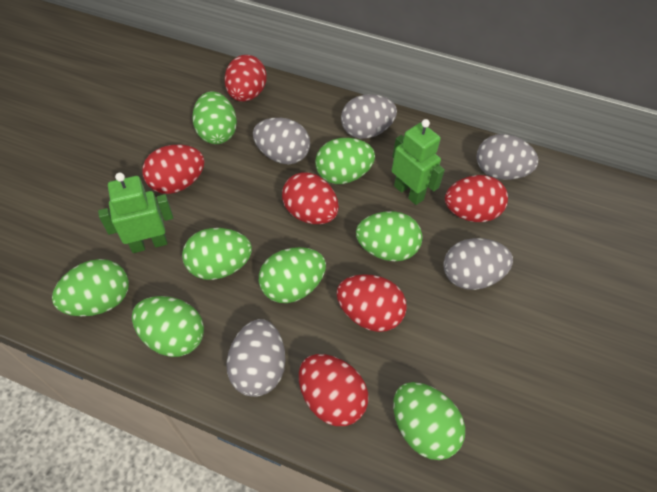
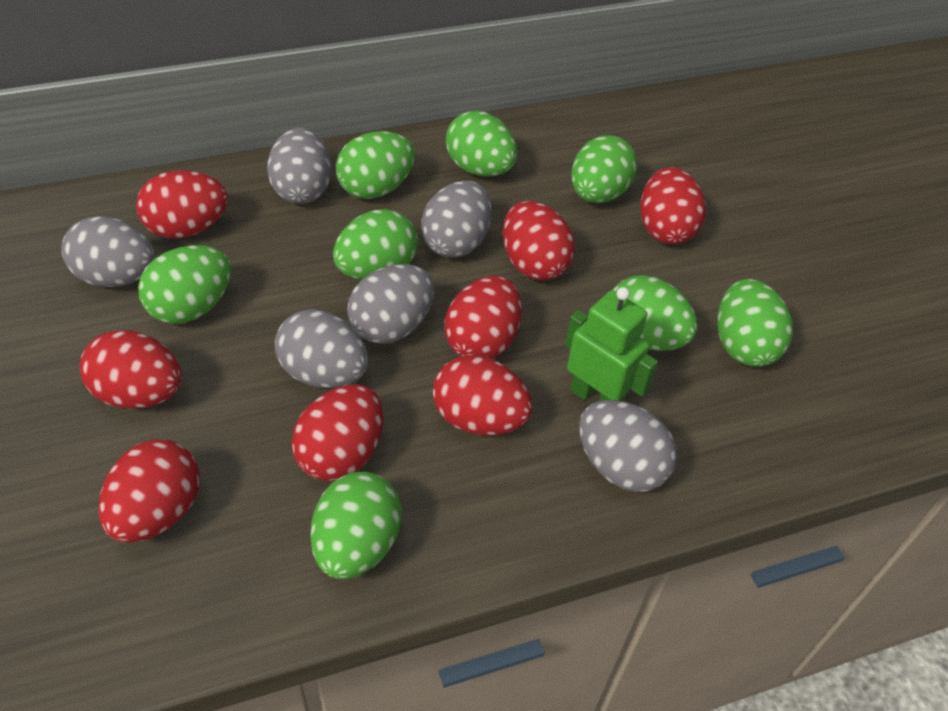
green robot: 2 -> 1
grey egg: 5 -> 6
red egg: 6 -> 8

